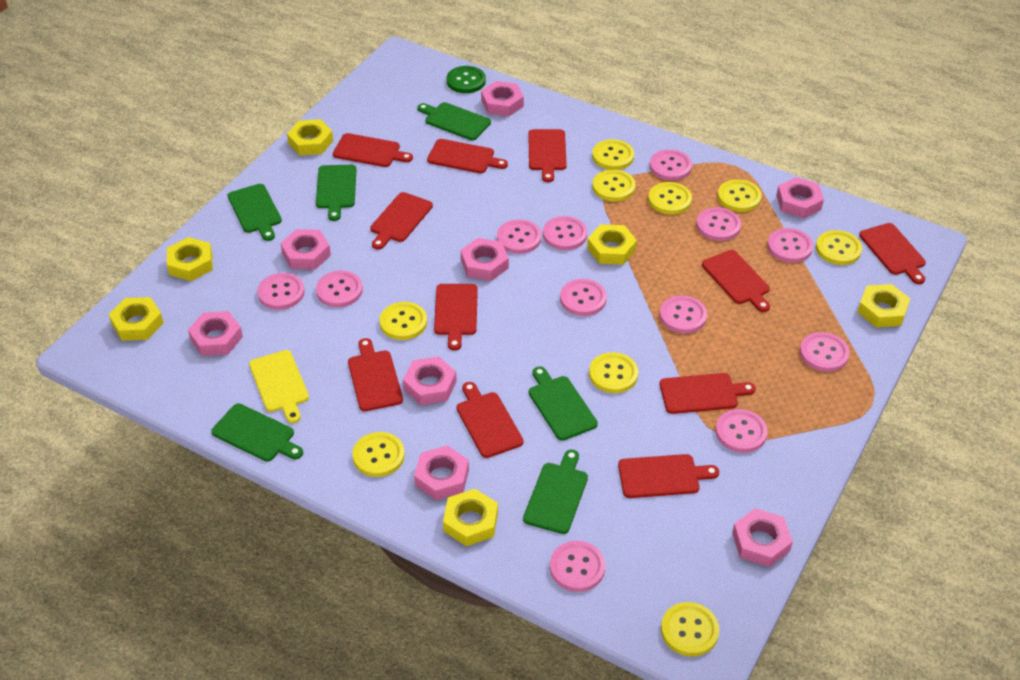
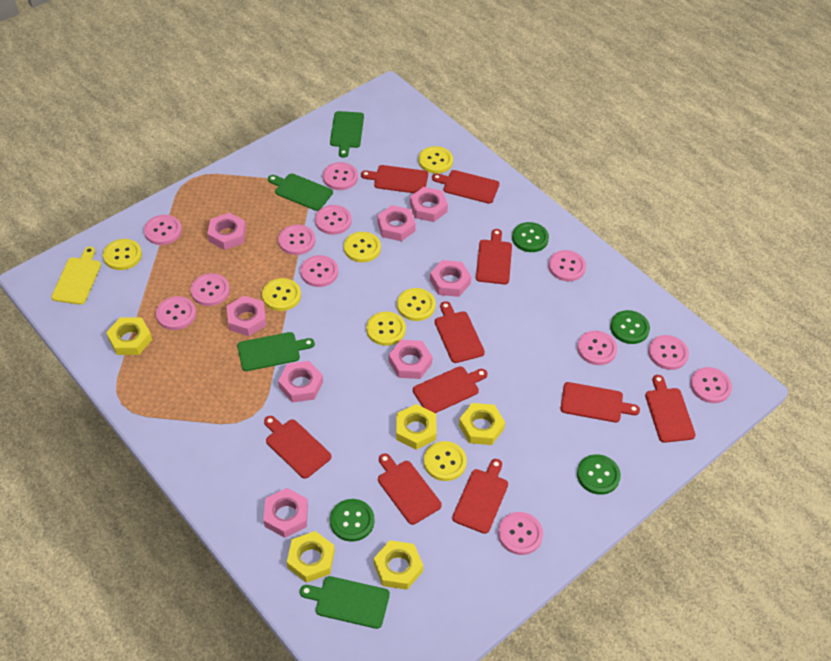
green button: 1 -> 4
green cutting board: 6 -> 4
red cutting board: 11 -> 10
yellow button: 9 -> 7
yellow nut: 6 -> 5

